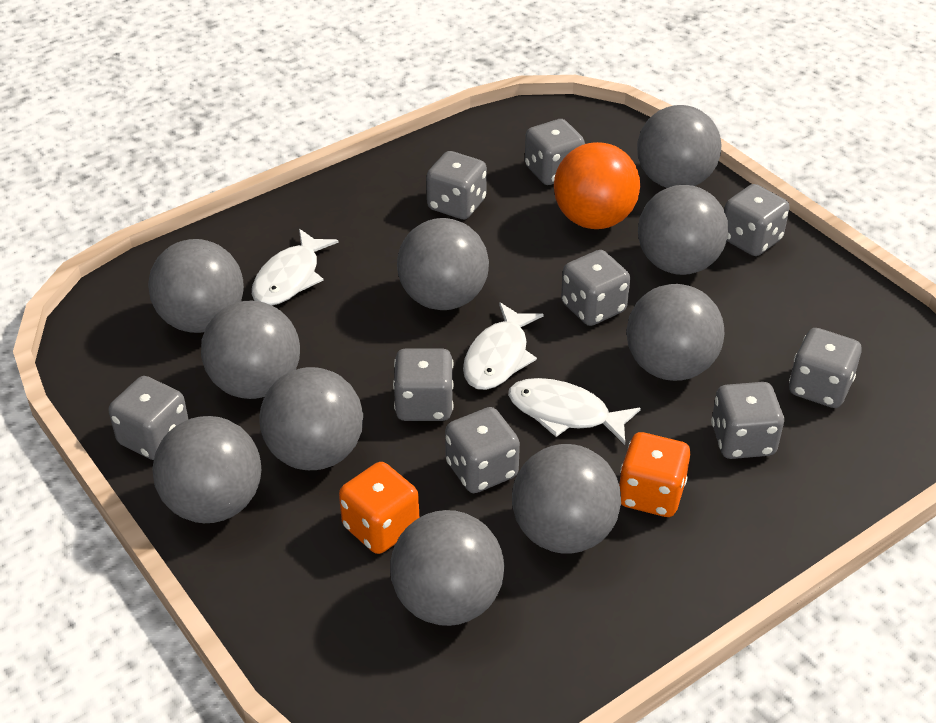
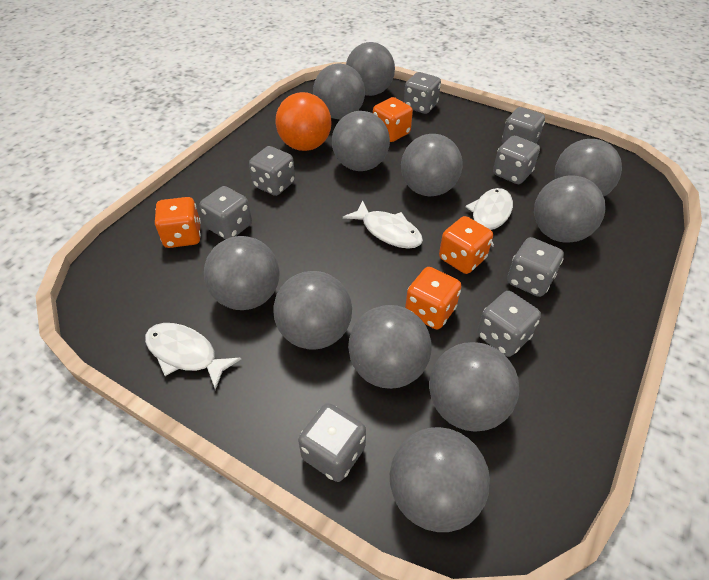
grey ball: 10 -> 11
grey dice: 9 -> 8
orange dice: 2 -> 4

